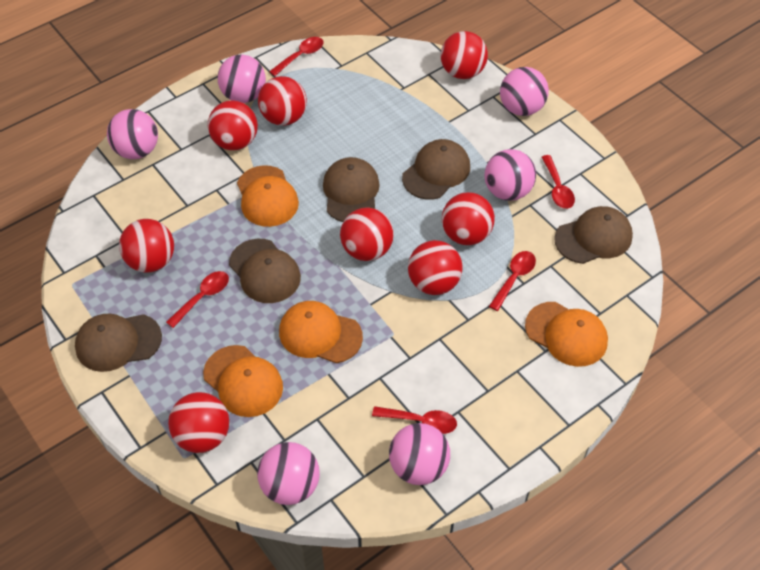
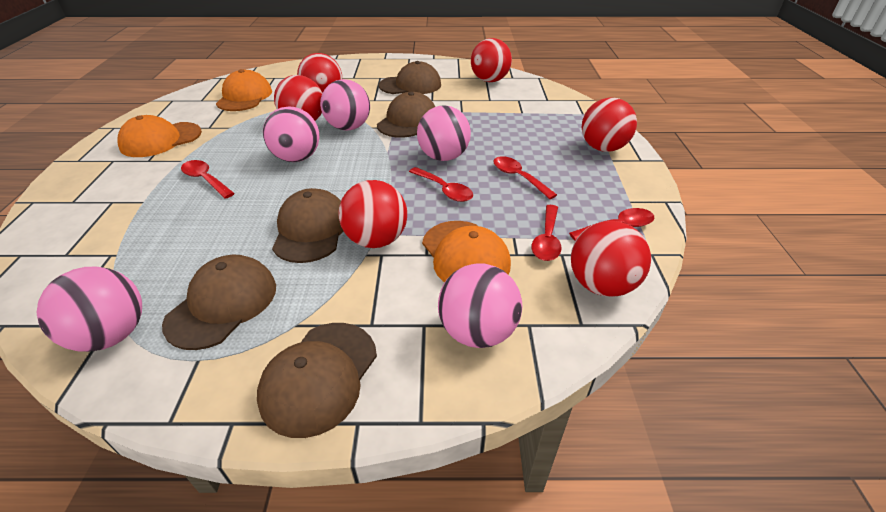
orange cap: 4 -> 3
pink ball: 6 -> 5
red ball: 8 -> 6

